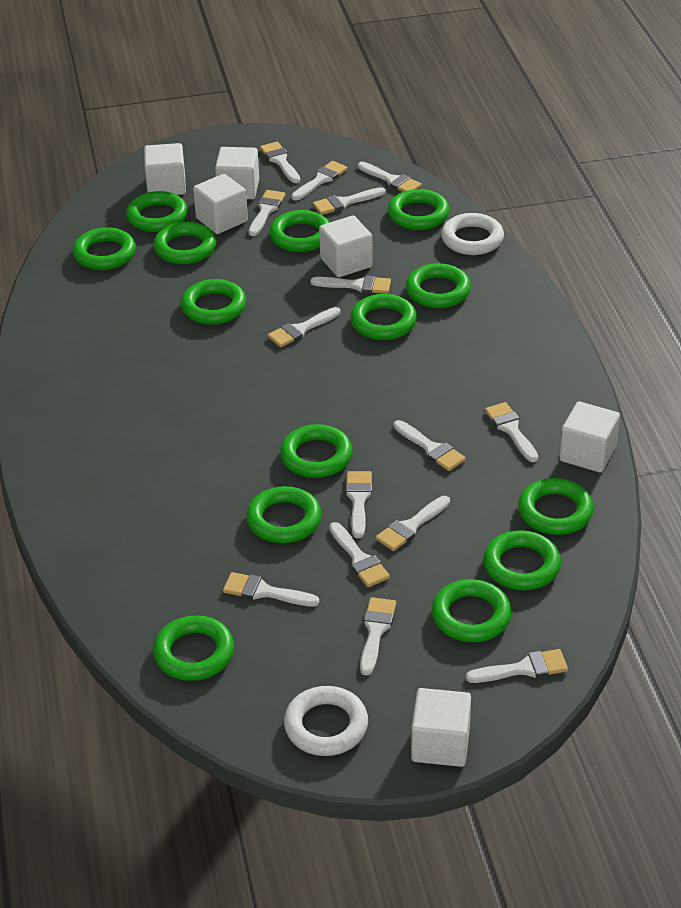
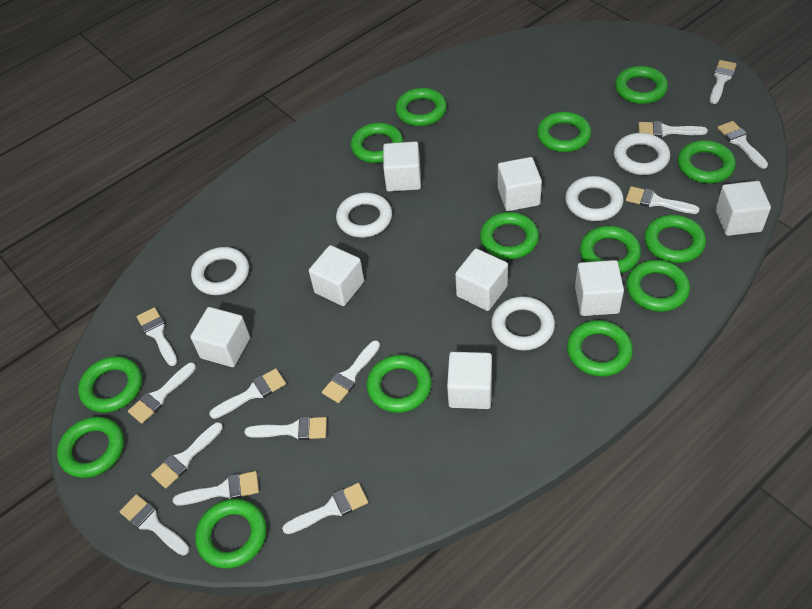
white brush: 15 -> 13
white cube: 6 -> 8
white ring: 2 -> 5

